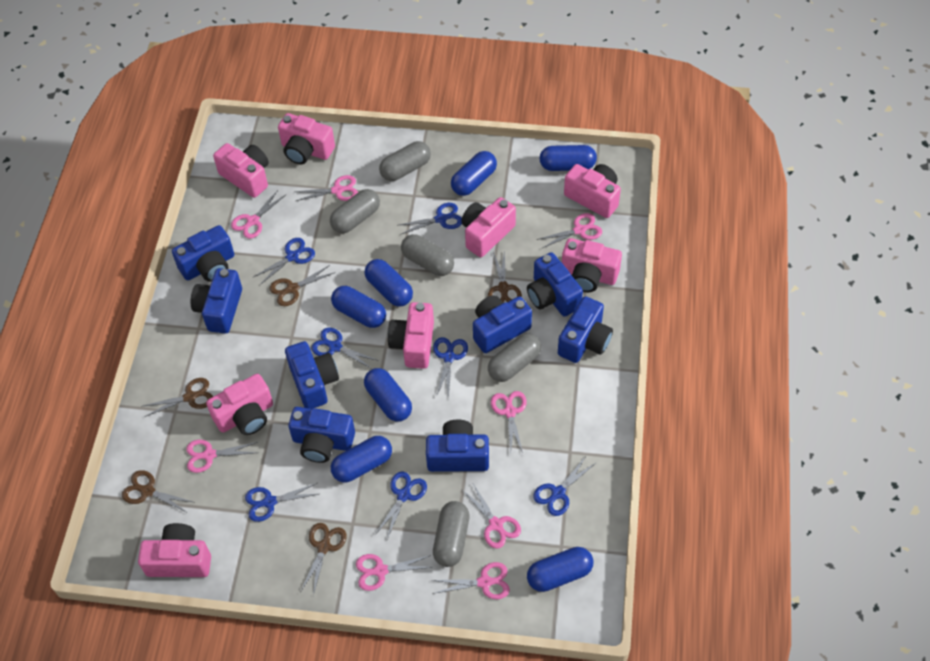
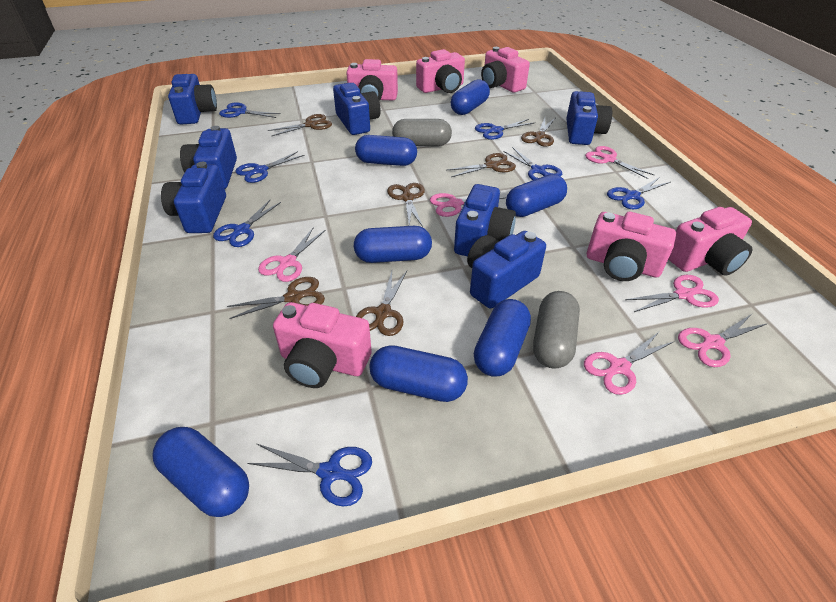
blue camera: 8 -> 7
brown scissors: 5 -> 6
grey capsule: 5 -> 2
pink camera: 8 -> 6
pink scissors: 8 -> 6

